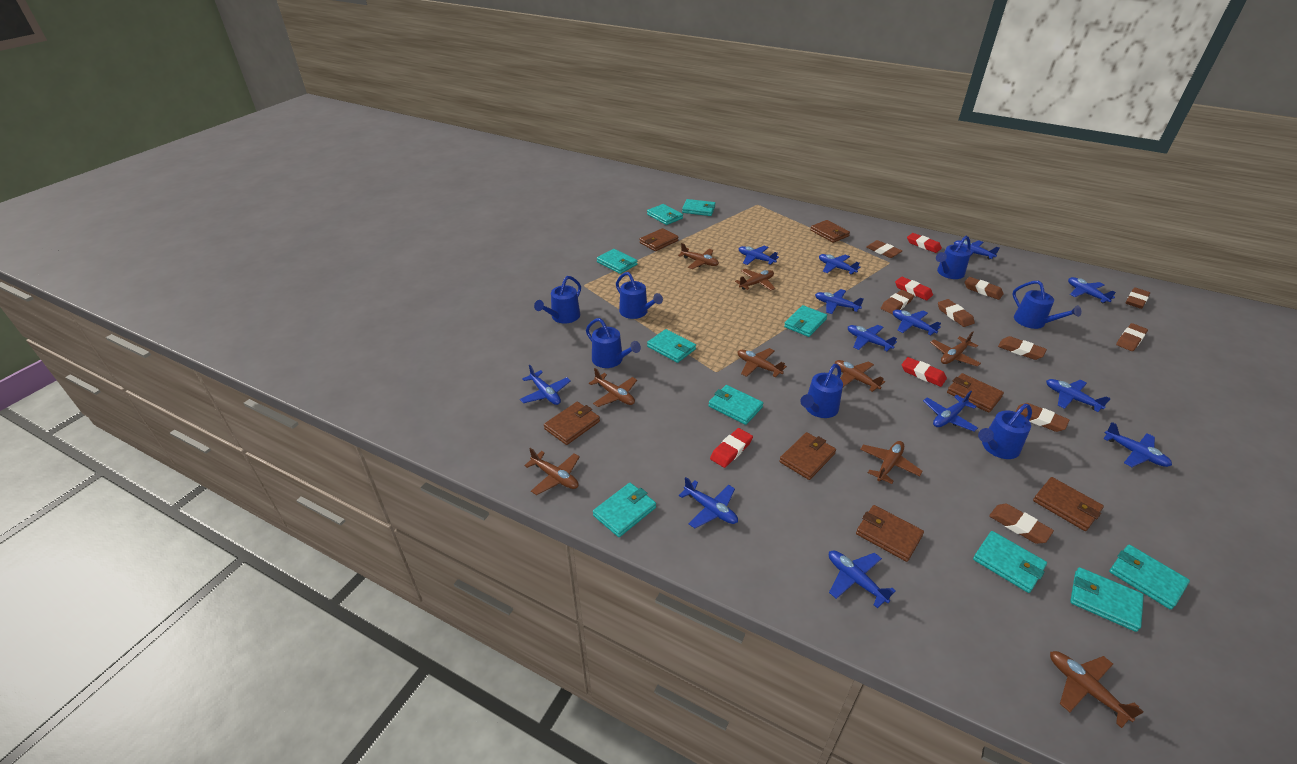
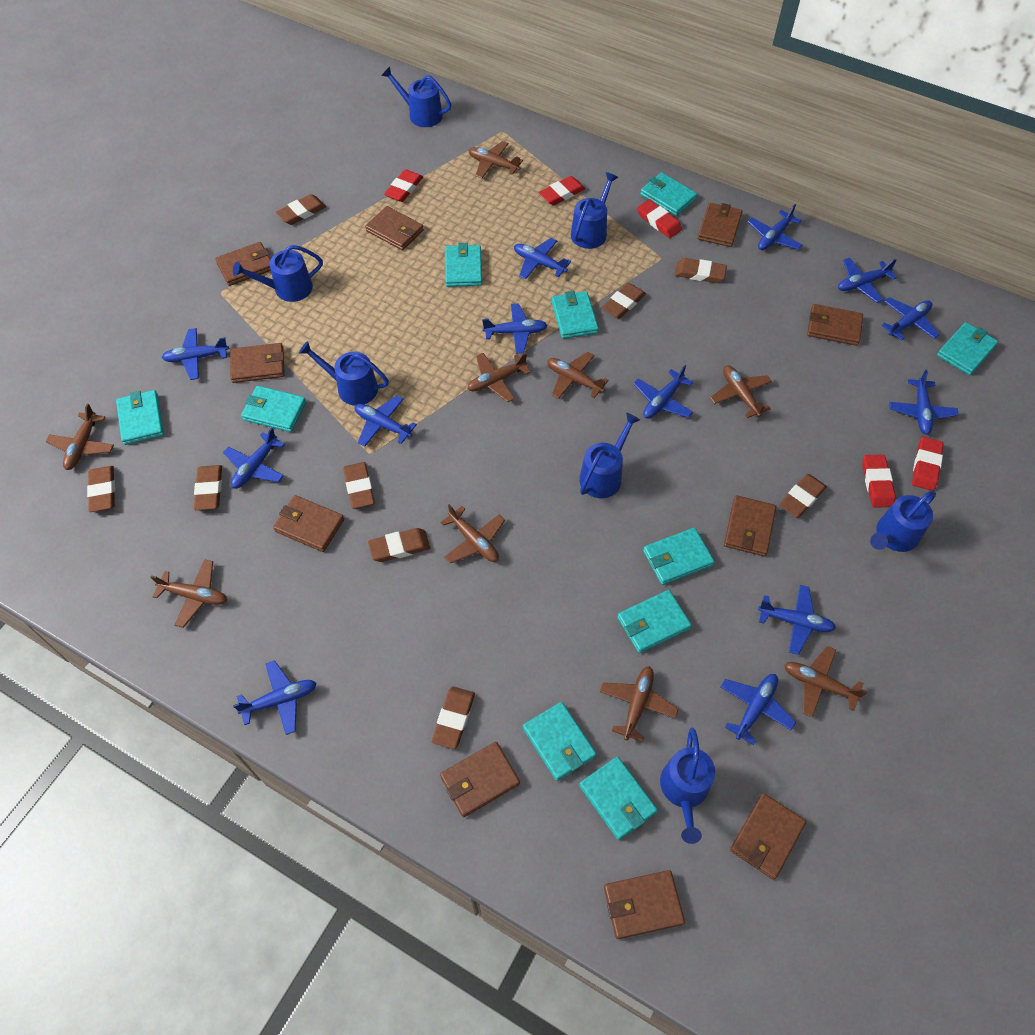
brown wallet: 7 -> 10
red eraser: 4 -> 5

